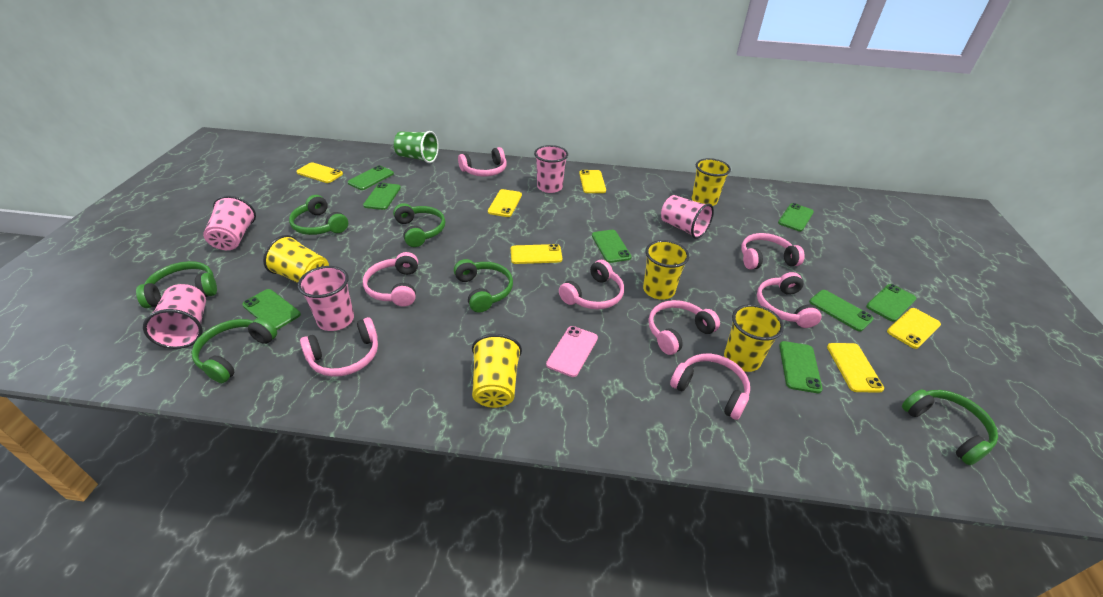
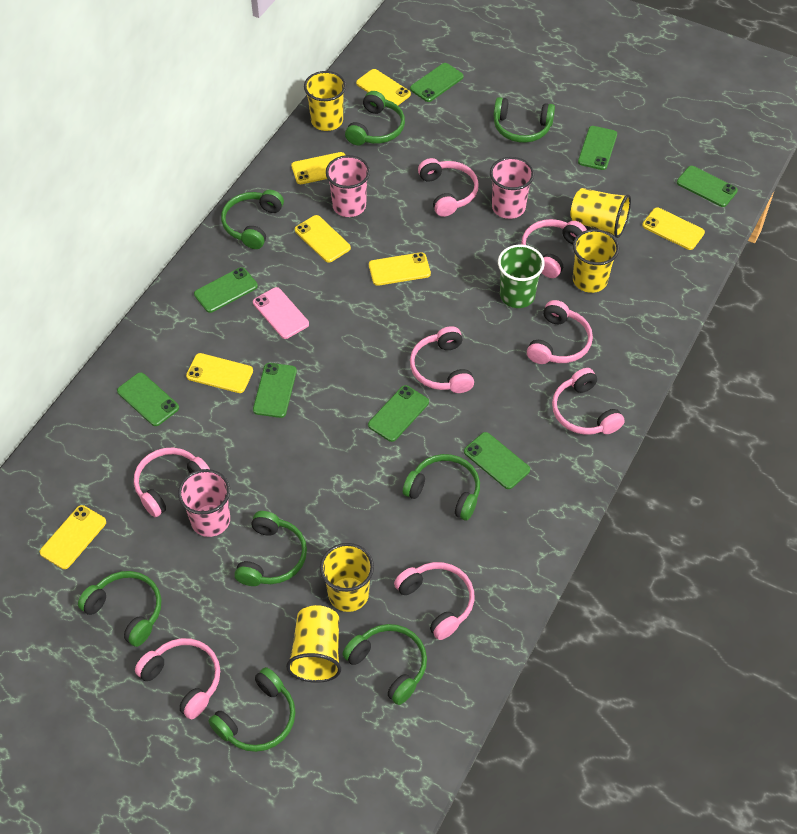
green headphones: 6 -> 8
pink cup: 5 -> 3
yellow phone: 6 -> 7

